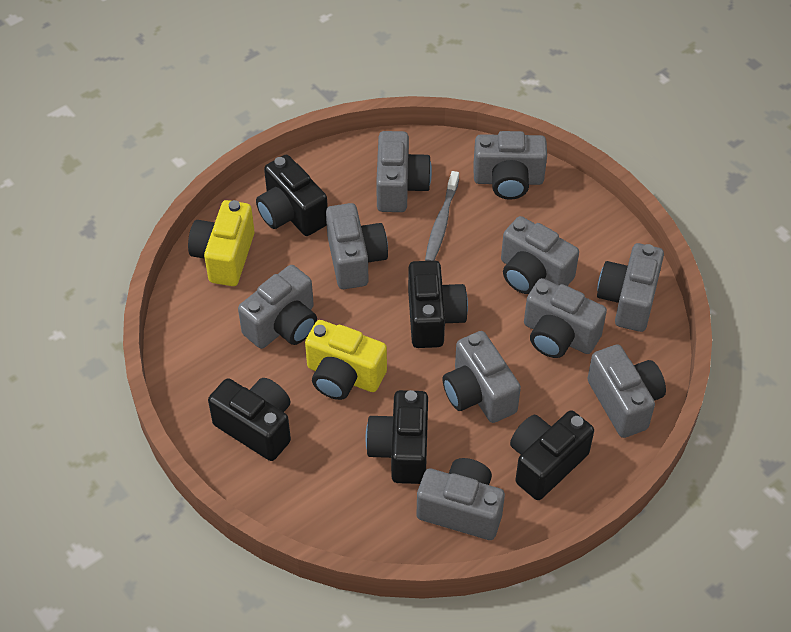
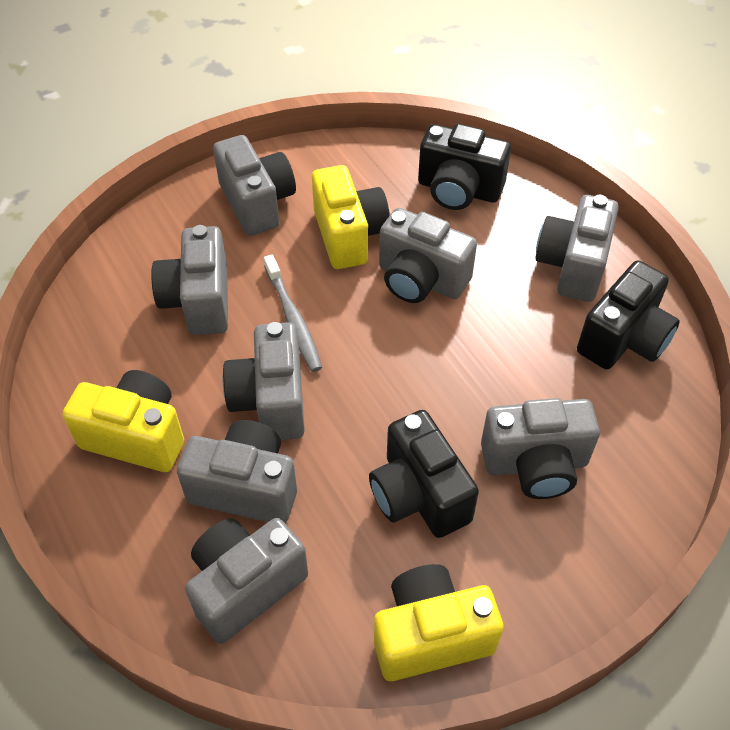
black camera: 5 -> 3
grey camera: 10 -> 8
yellow camera: 2 -> 3

